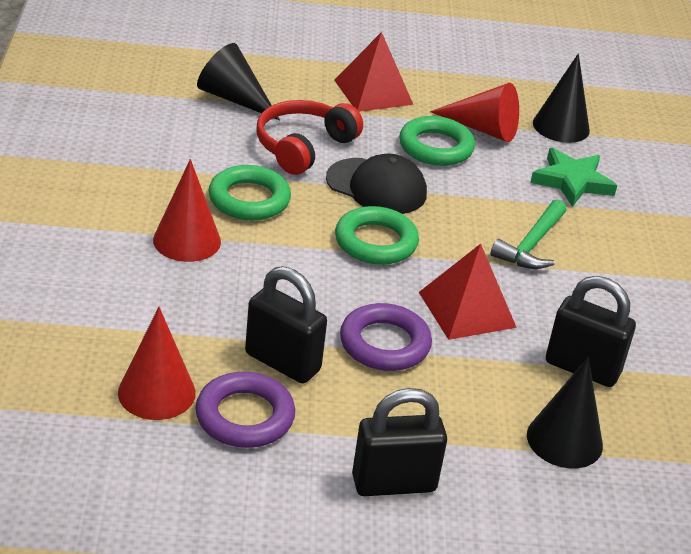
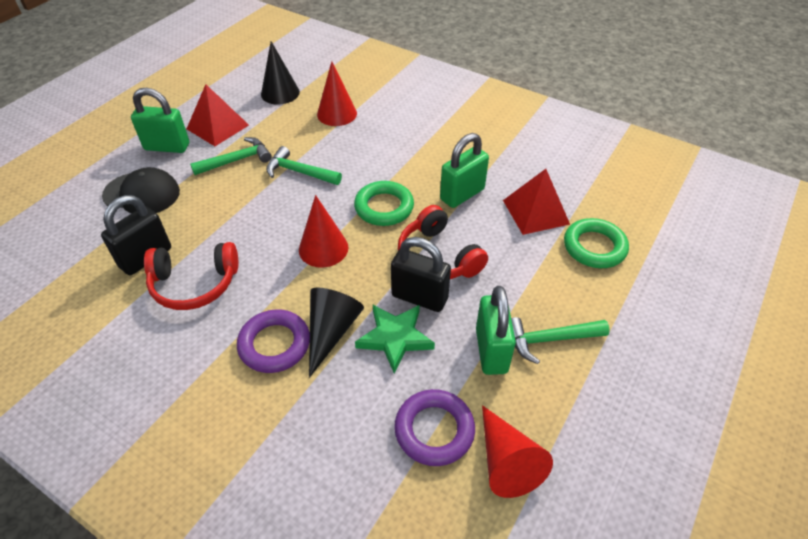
black cone: 3 -> 2
black padlock: 3 -> 2
green hammer: 1 -> 3
green padlock: 0 -> 3
green ring: 3 -> 2
red headphones: 1 -> 2

